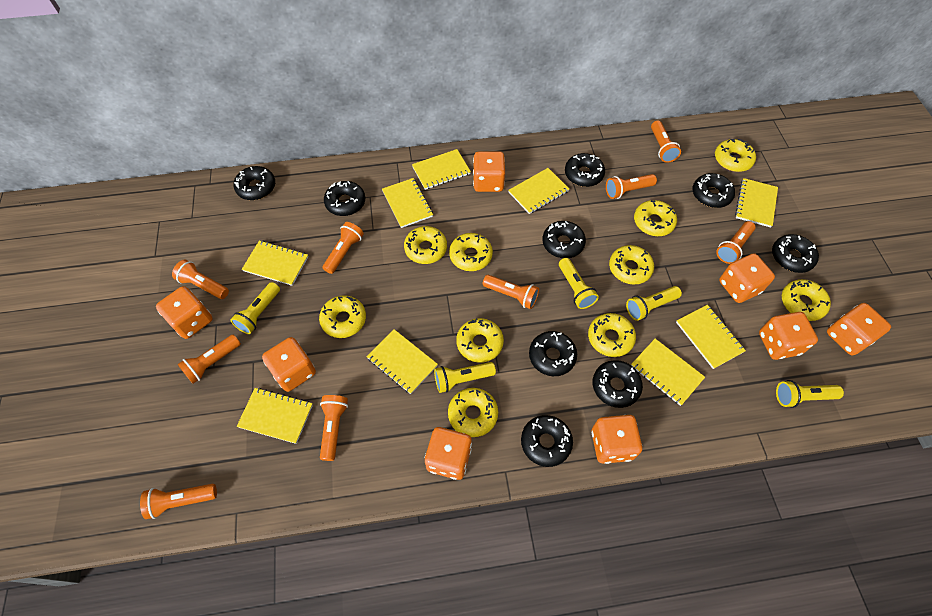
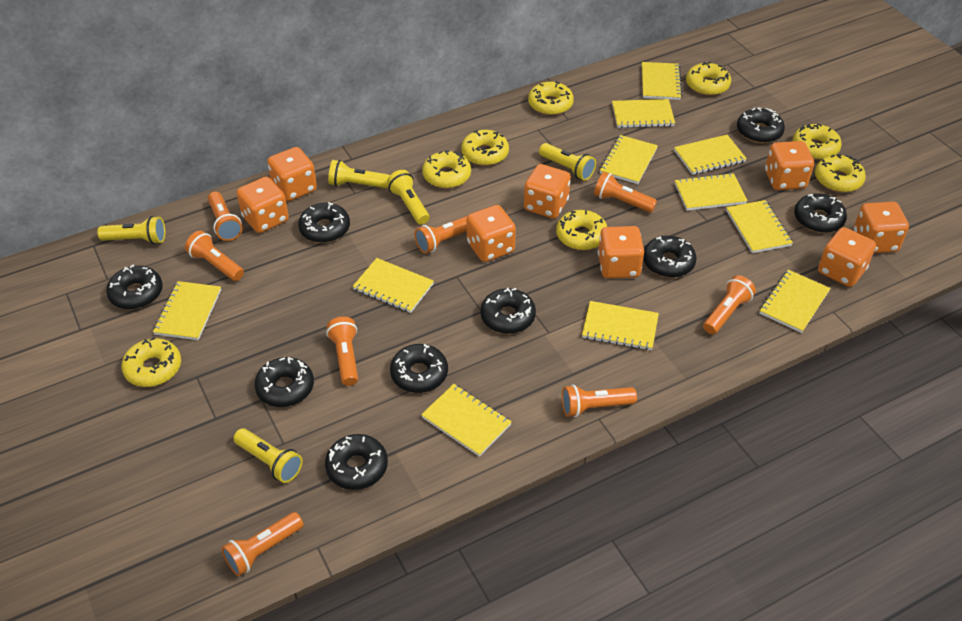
orange flashlight: 9 -> 8
yellow donut: 10 -> 8
yellow notebook: 9 -> 11

